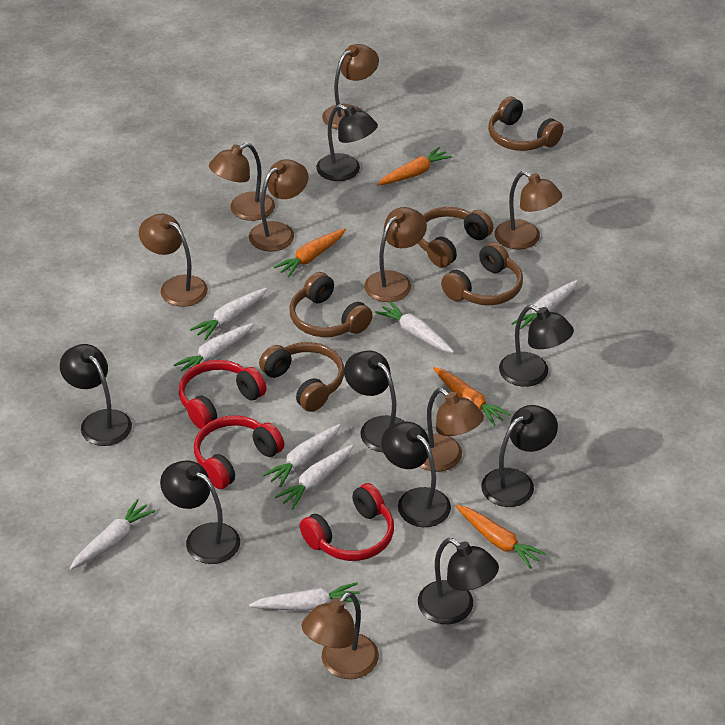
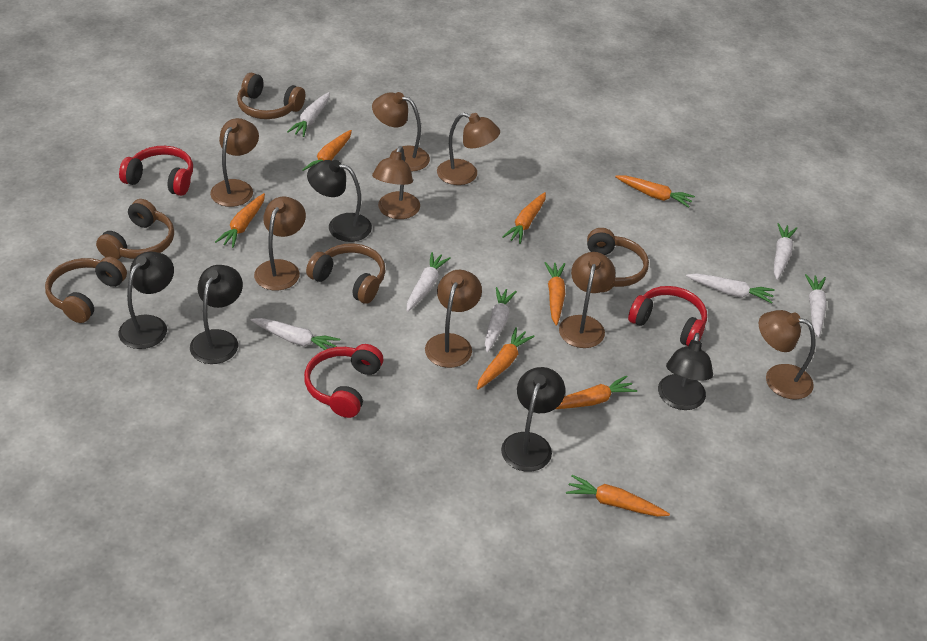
black lamp: 8 -> 5
orange carrot: 4 -> 8
white carrot: 8 -> 7

